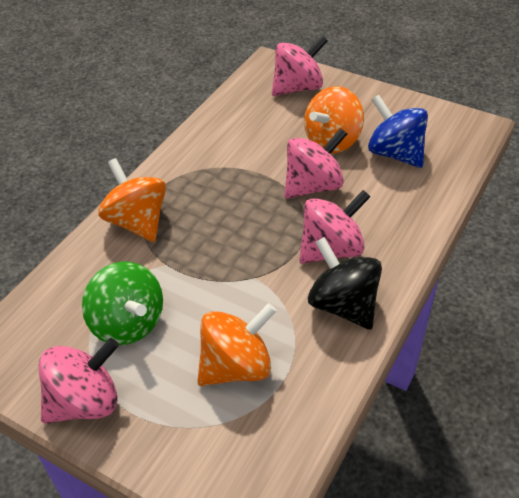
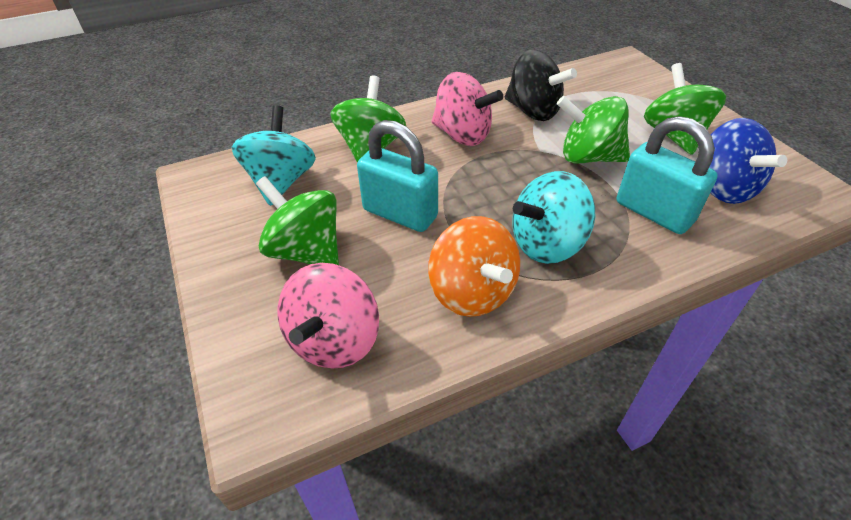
green spinning top: 1 -> 4
orange spinning top: 3 -> 1
pink spinning top: 4 -> 2
turquoise padlock: 0 -> 2
turquoise spinning top: 0 -> 2

